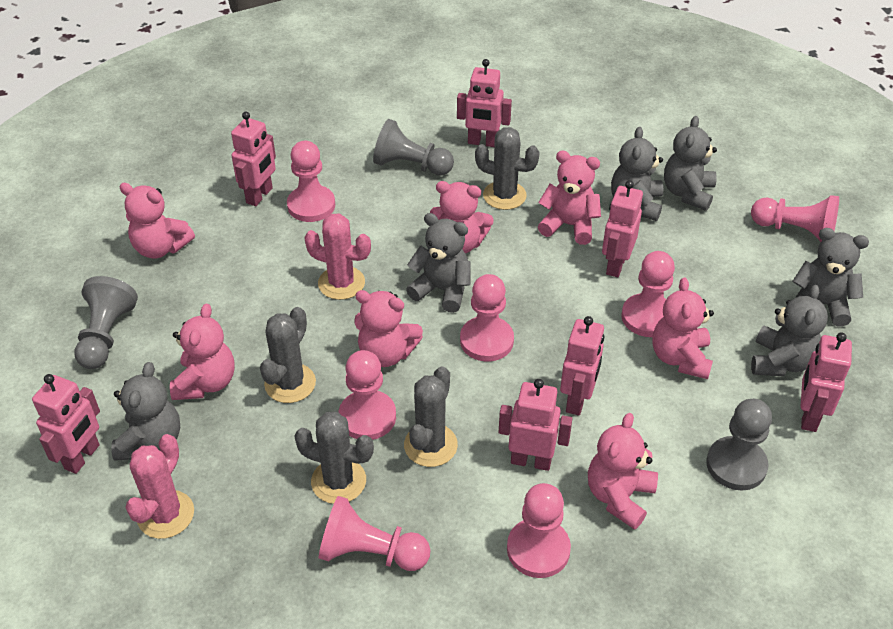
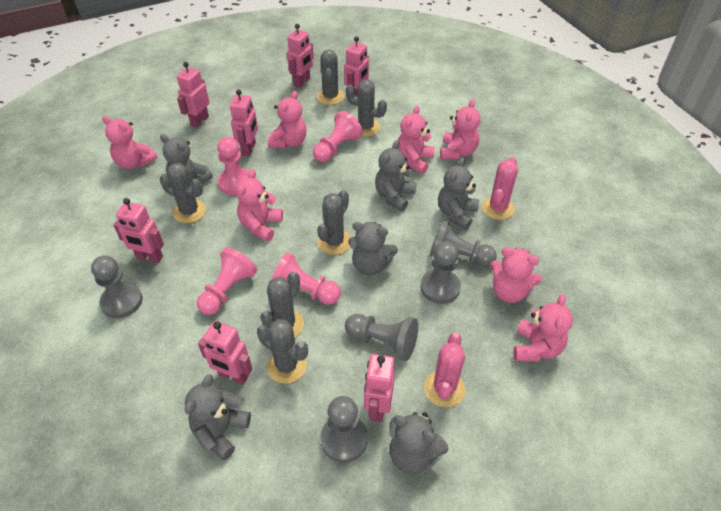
grey cactus: 4 -> 6
grey pawn: 3 -> 5
pink pawn: 7 -> 4

